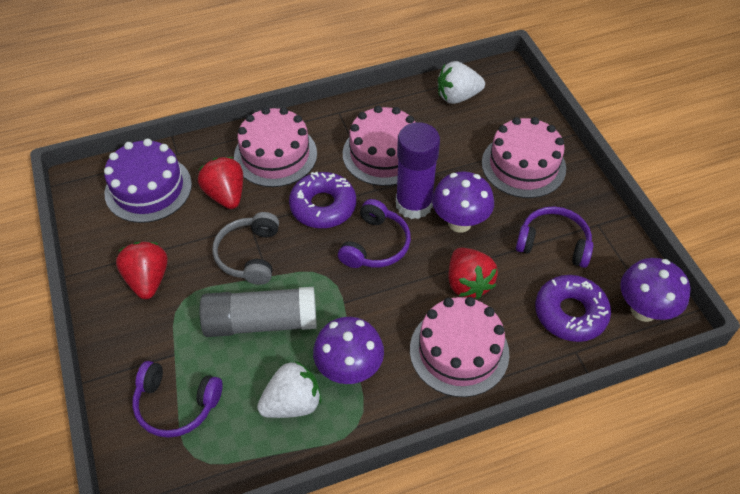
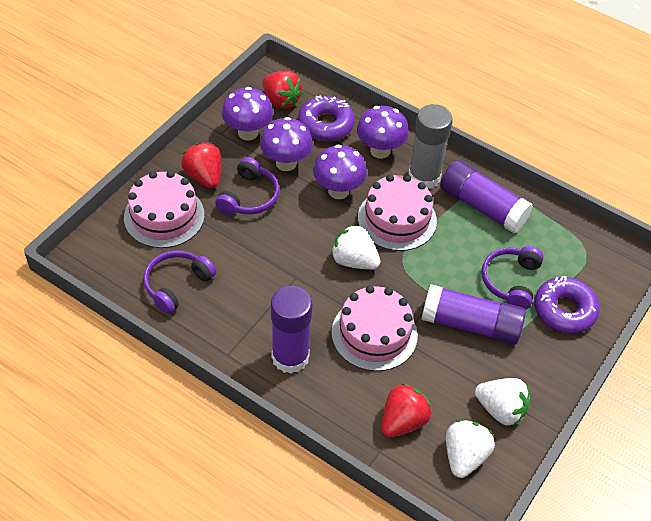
grey headphones: 1 -> 0
pink cake: 4 -> 3
purple cake: 1 -> 0
purple glue stick: 1 -> 3
purple mushroom: 3 -> 4
white strawberry: 2 -> 3

